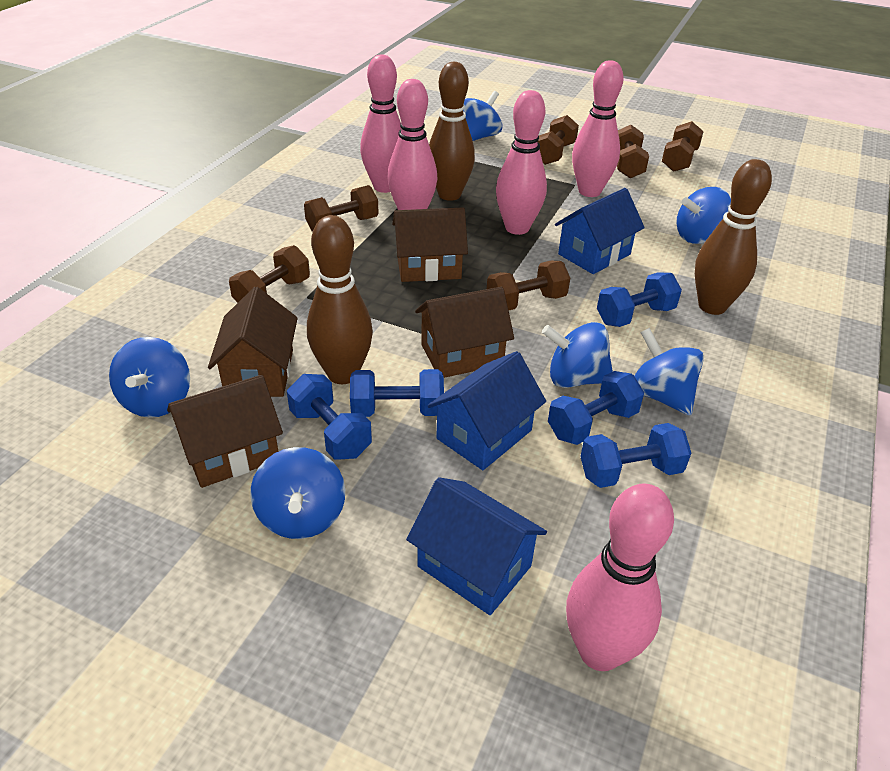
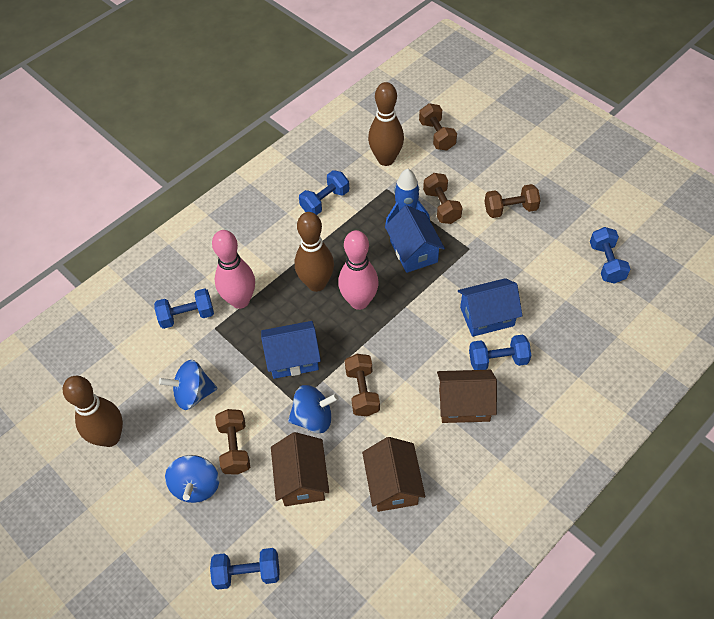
blue rocket: 0 -> 1
blue spinning top: 6 -> 3
brown dumbbell: 6 -> 5
brown house: 4 -> 3
pink bowling pin: 5 -> 2

